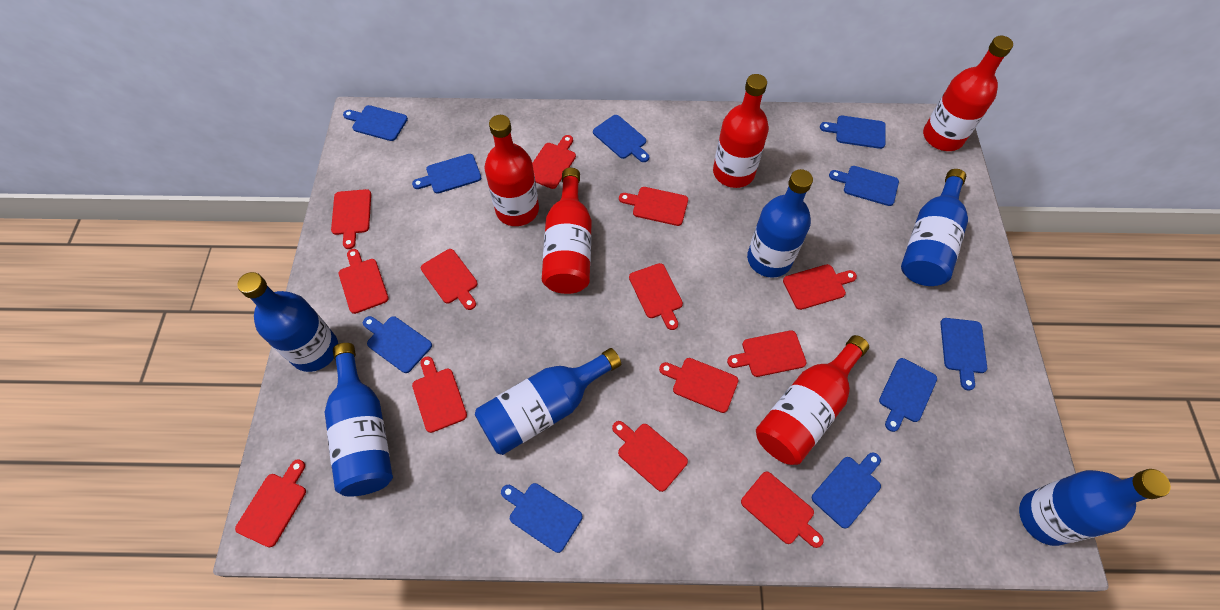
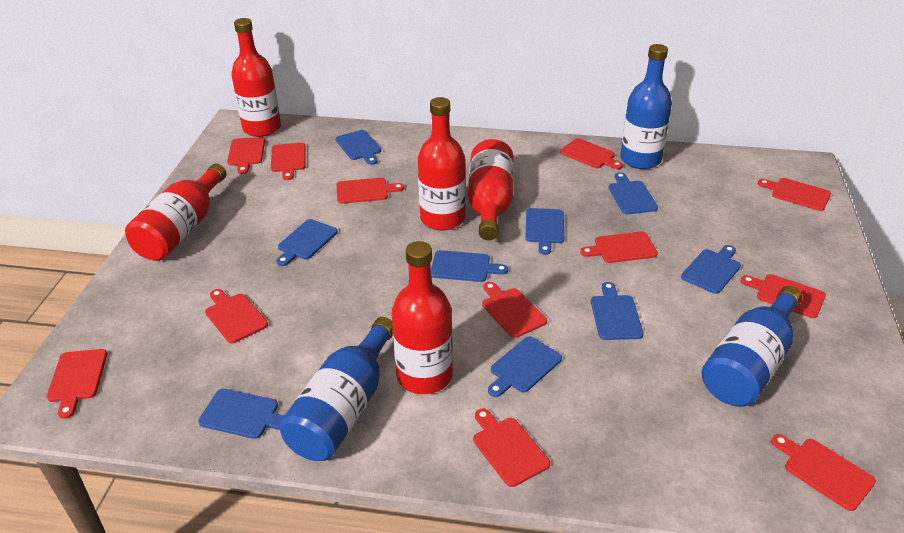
blue bottle: 6 -> 3
blue cutting board: 10 -> 9
red cutting board: 13 -> 12

